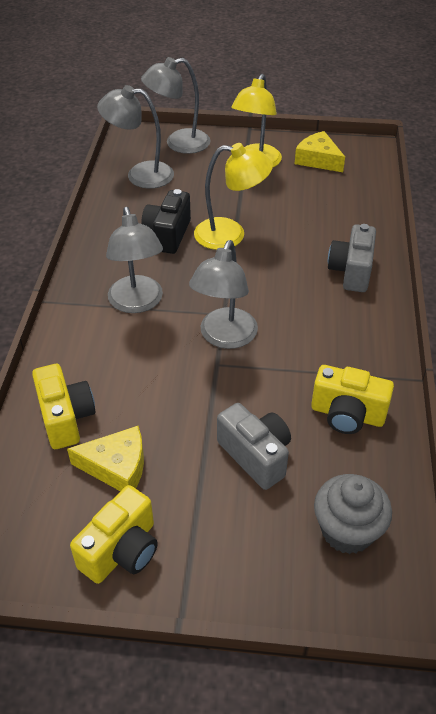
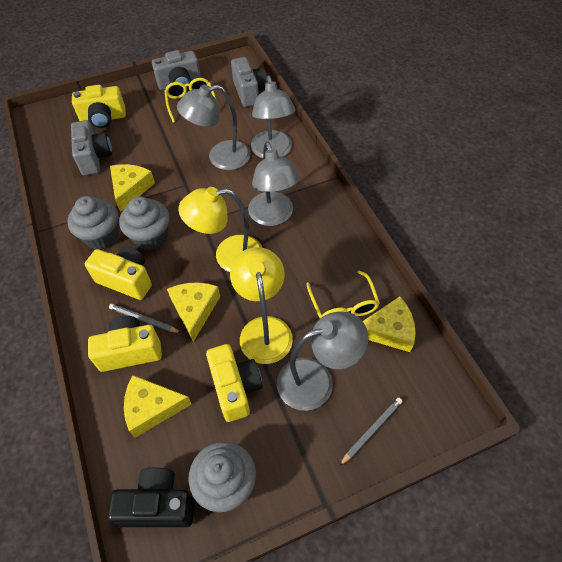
grey camera: 2 -> 3
grey cupcake: 1 -> 3
grey pencil: 0 -> 2
yellow camera: 3 -> 4
yellow cheese: 2 -> 4
yellow glasses: 0 -> 2

